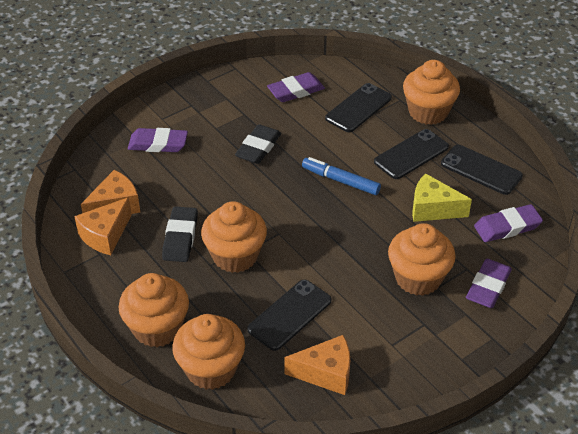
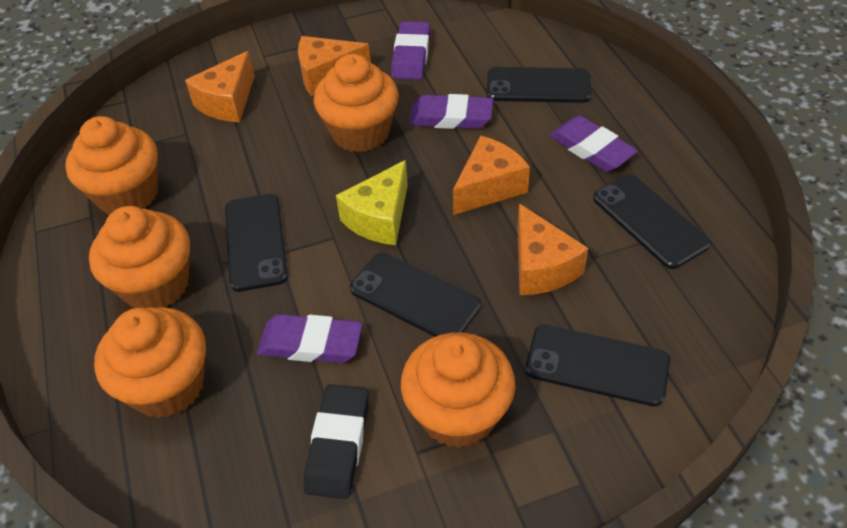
black eraser: 2 -> 1
black phone: 4 -> 5
blue marker: 1 -> 0
orange cheese: 3 -> 4

